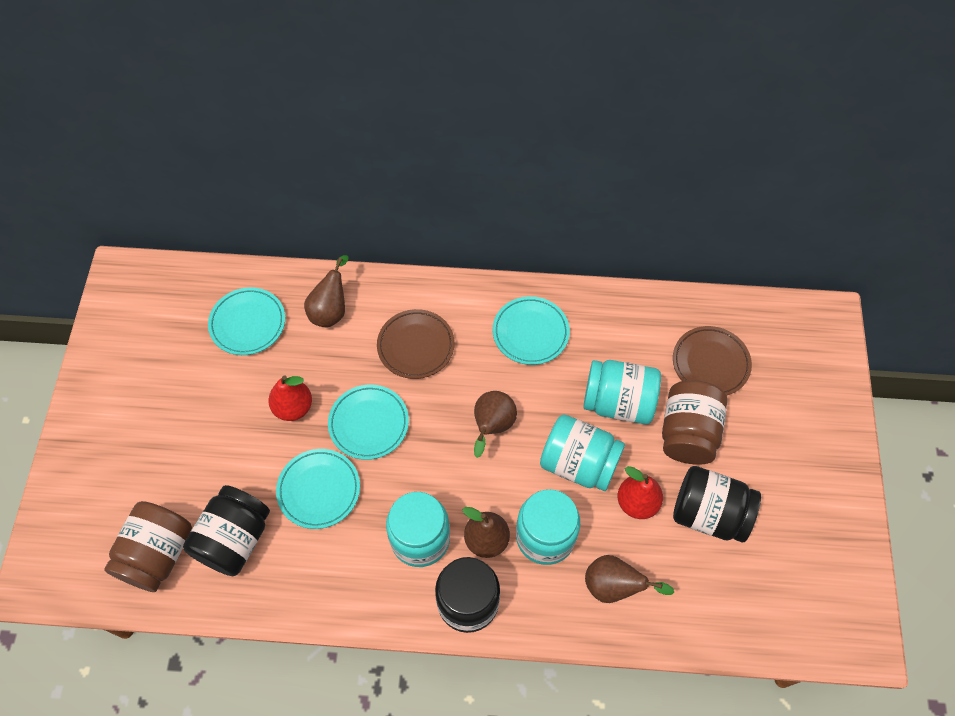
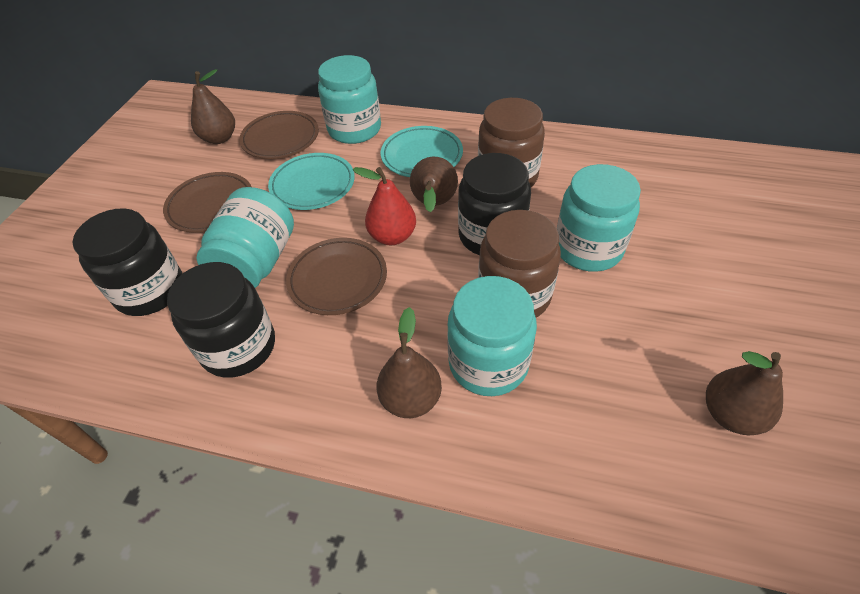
brown plate: 2 -> 3
red pear: 2 -> 1
turquoise plate: 4 -> 2

